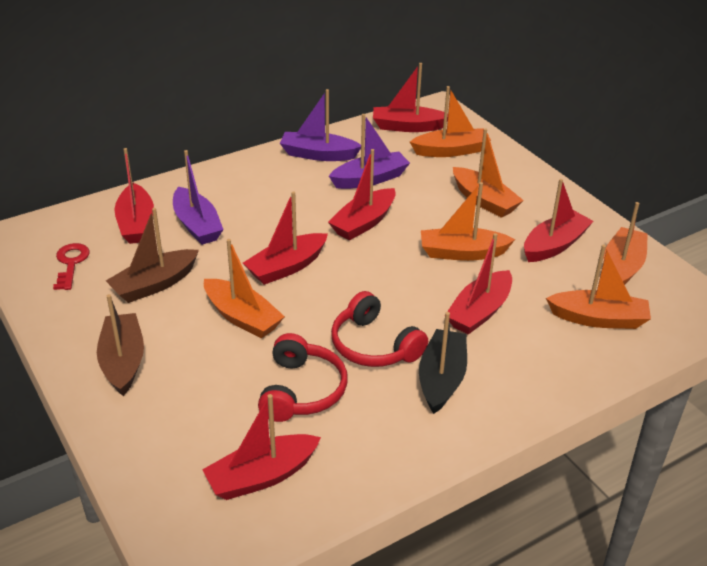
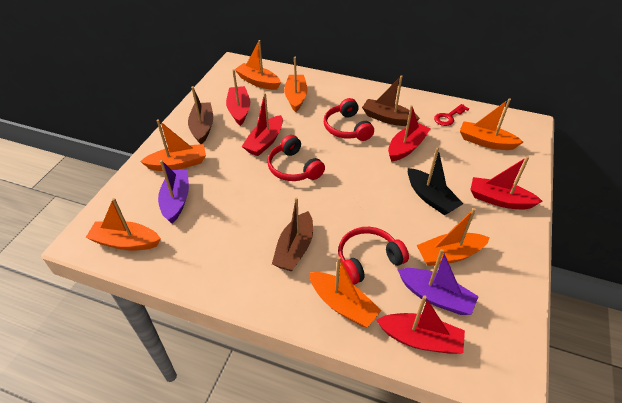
brown boat: 2 -> 3
orange boat: 6 -> 7
purple boat: 3 -> 2
red boat: 7 -> 5
red headphones: 2 -> 3

